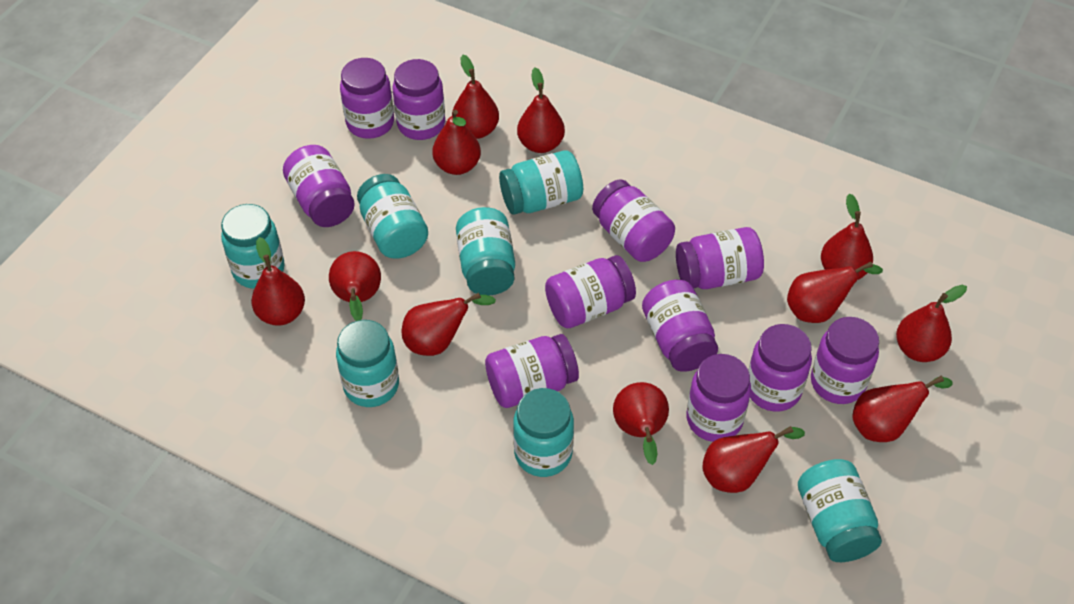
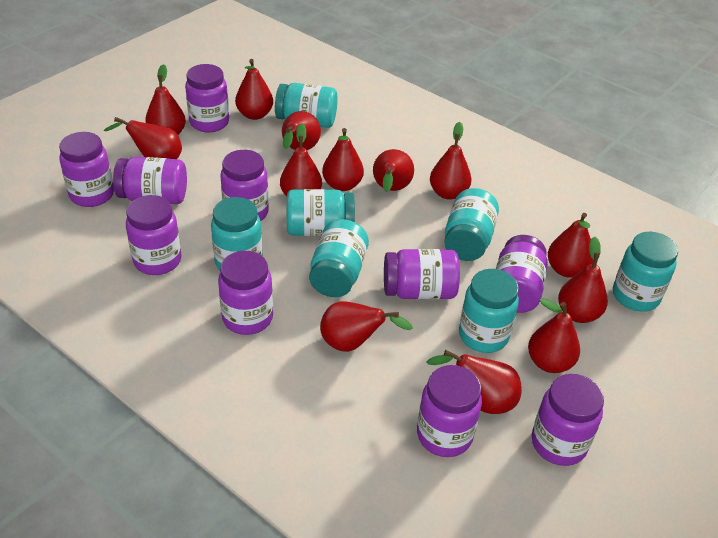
purple jar: 11 -> 10
red pear: 12 -> 13

